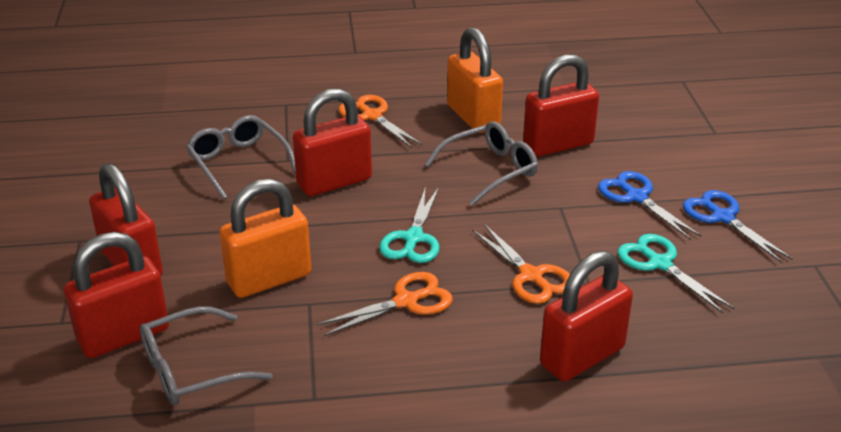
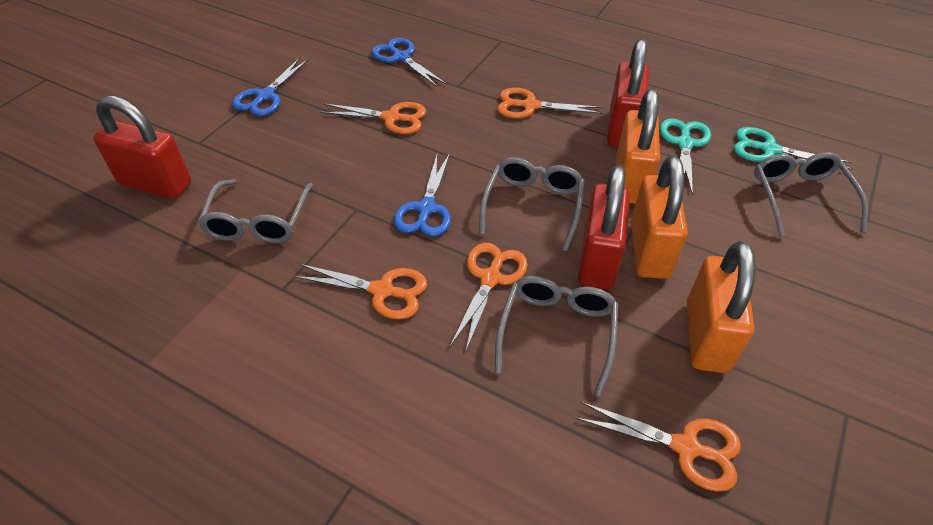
blue scissors: 2 -> 3
grey glasses: 3 -> 4
orange padlock: 2 -> 3
orange scissors: 3 -> 5
red padlock: 5 -> 3

